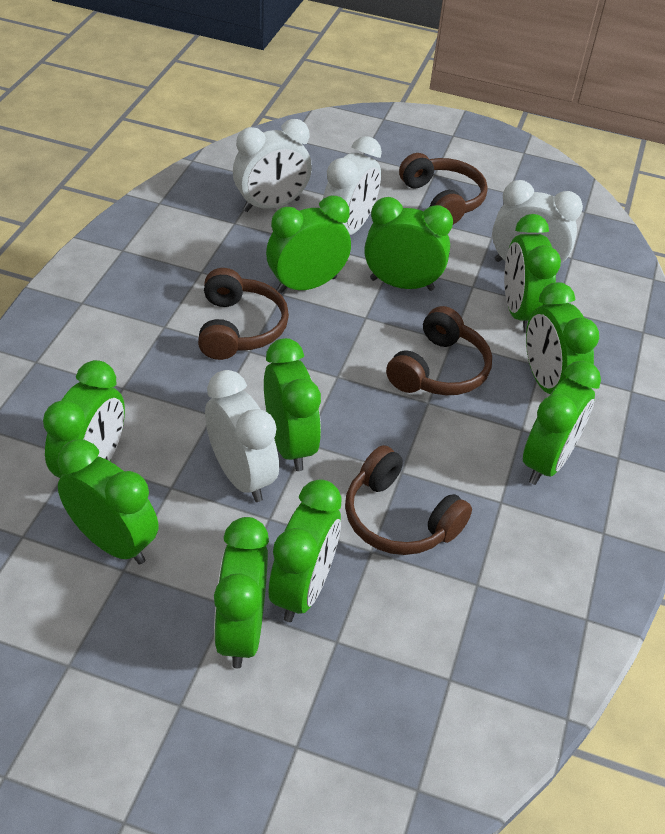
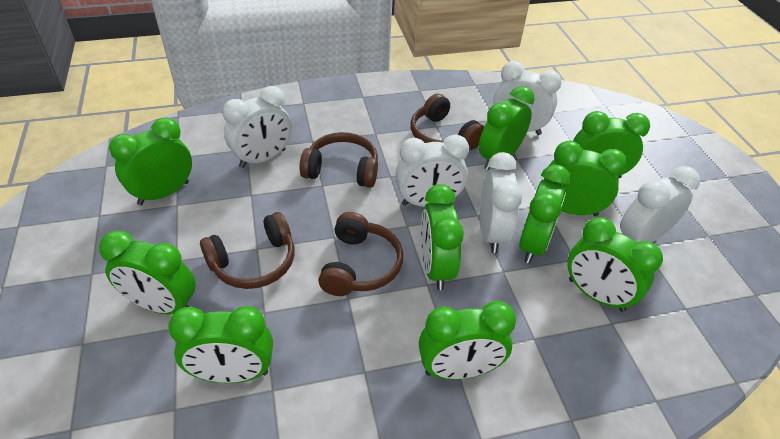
white clock: 4 -> 5

